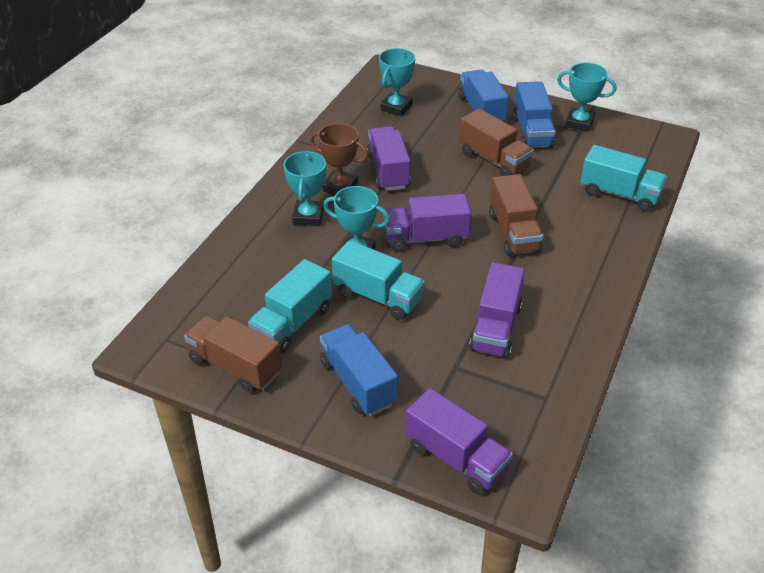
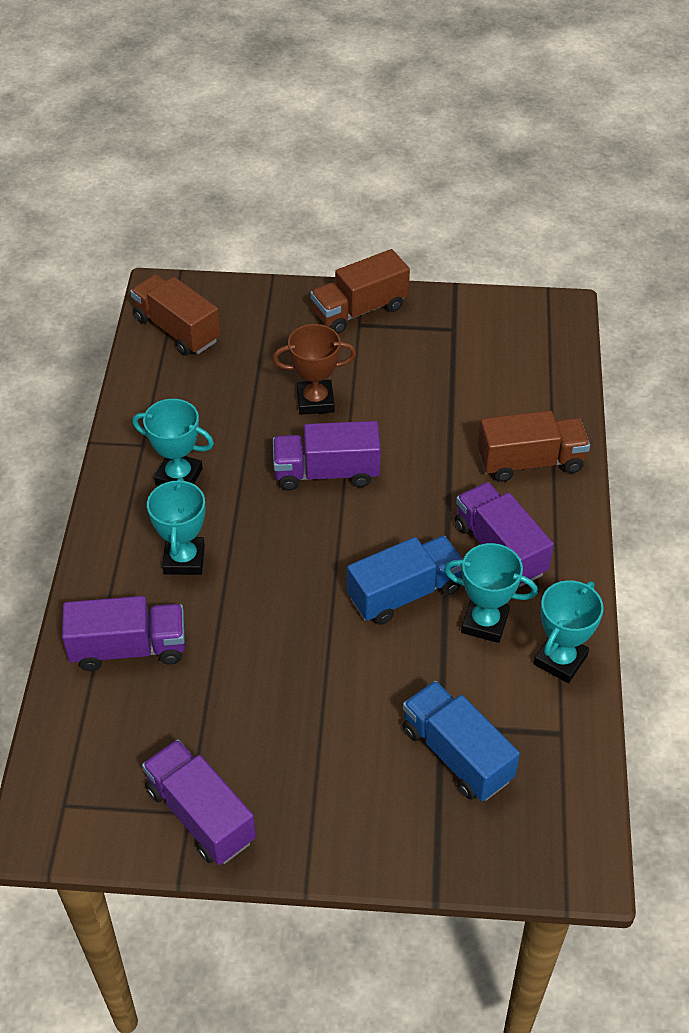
blue truck: 3 -> 2
turquoise truck: 3 -> 0

